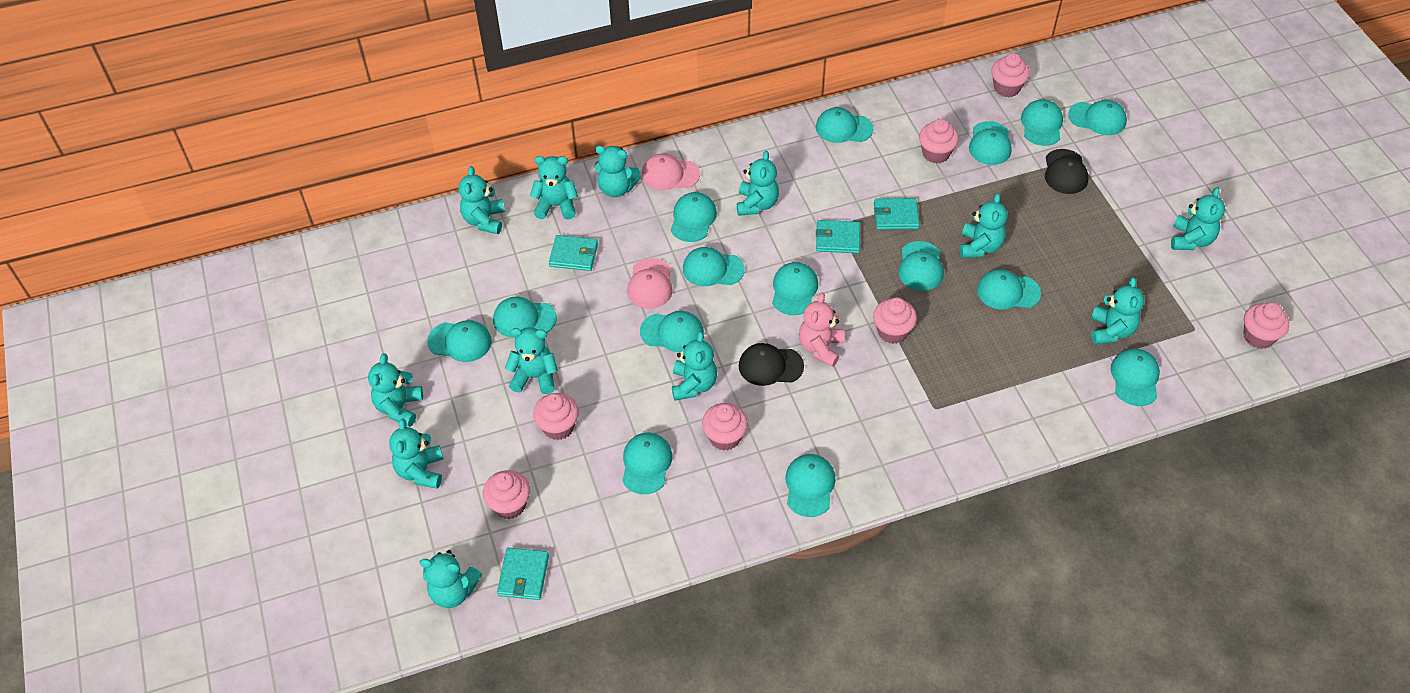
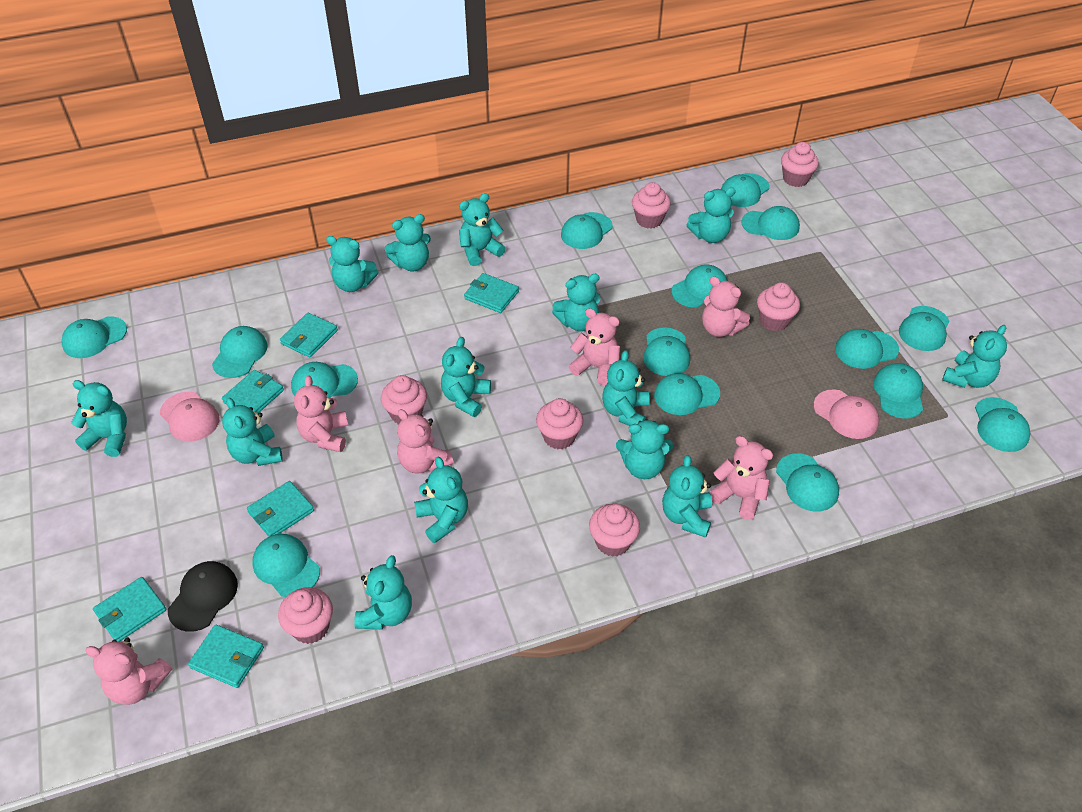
black cap: 2 -> 1
pink teddy bear: 1 -> 6
turquoise teddy bear: 12 -> 14
turquoise wallet: 4 -> 6

